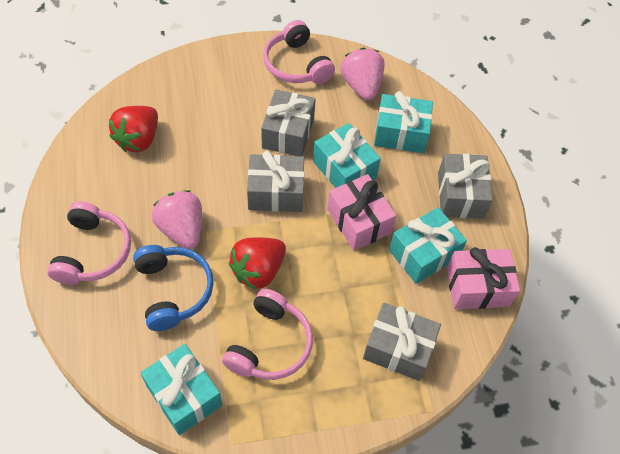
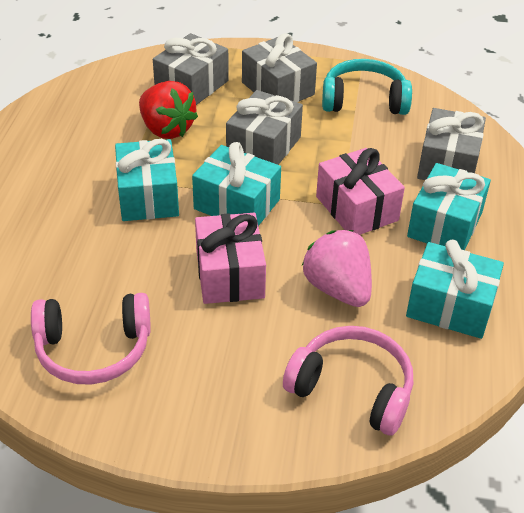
blue headphones: 1 -> 0
pink headphones: 3 -> 2
pink strawberry: 2 -> 1
red strawberry: 2 -> 1
turquoise headphones: 0 -> 1

